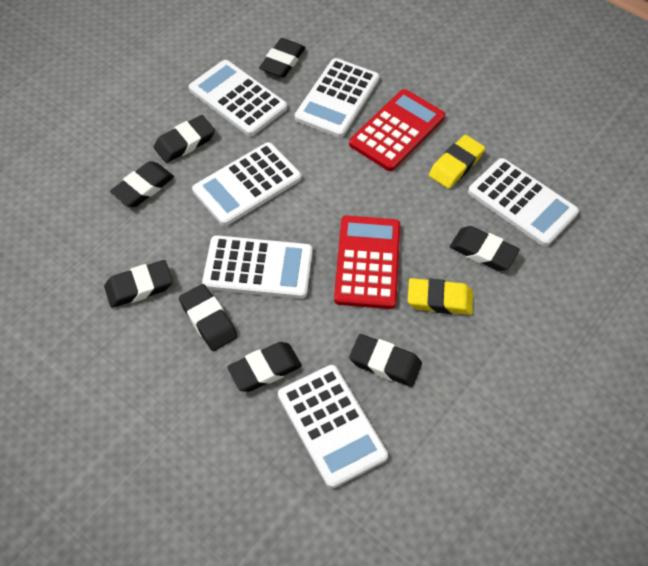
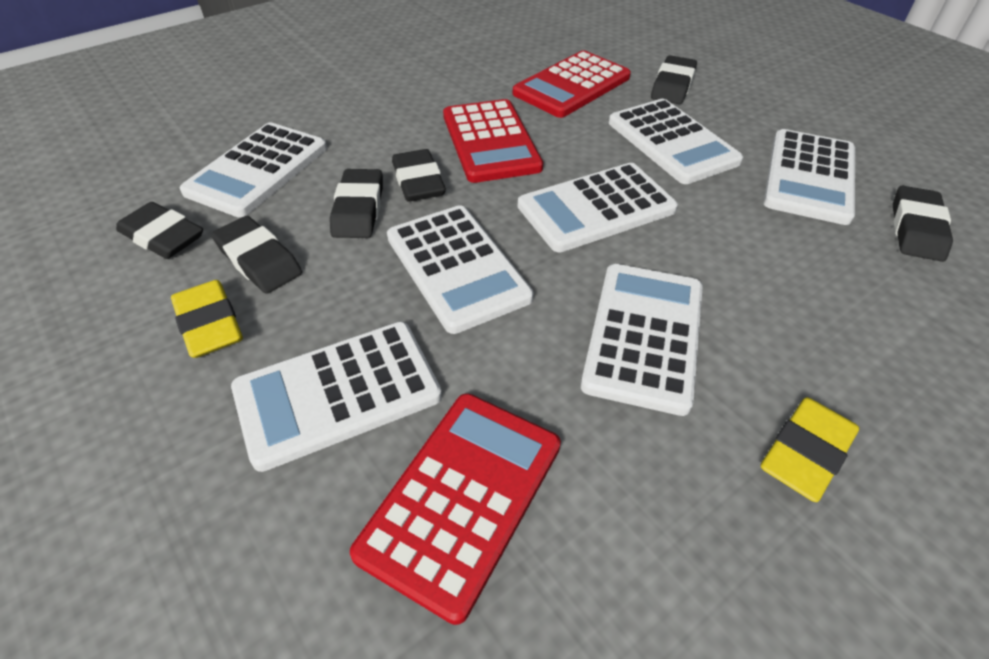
black eraser: 8 -> 6
red calculator: 2 -> 3
white calculator: 6 -> 7

